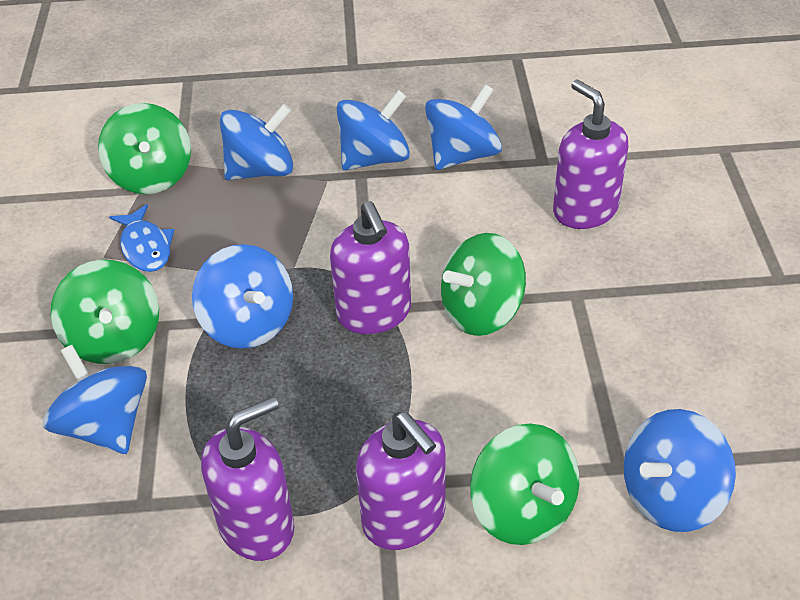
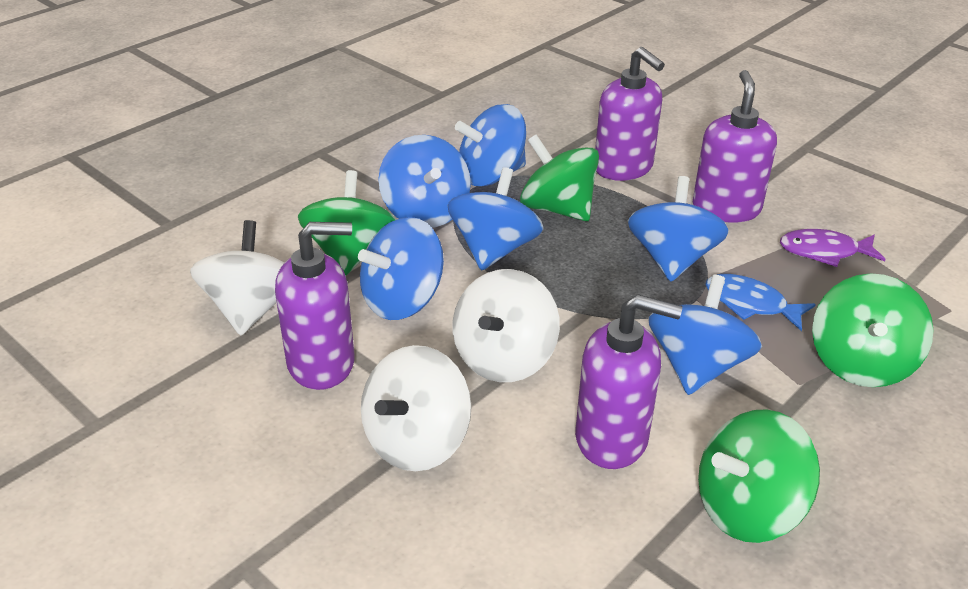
purple fish: 0 -> 1
white spinning top: 0 -> 3

